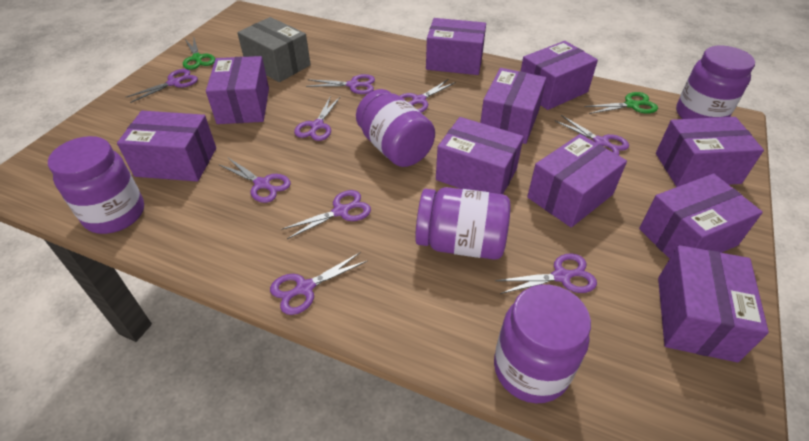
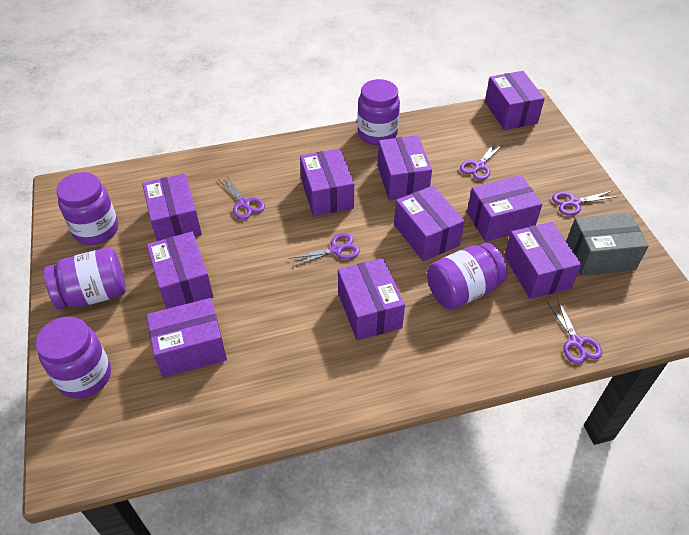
green scissors: 2 -> 0
purple scissors: 9 -> 5

